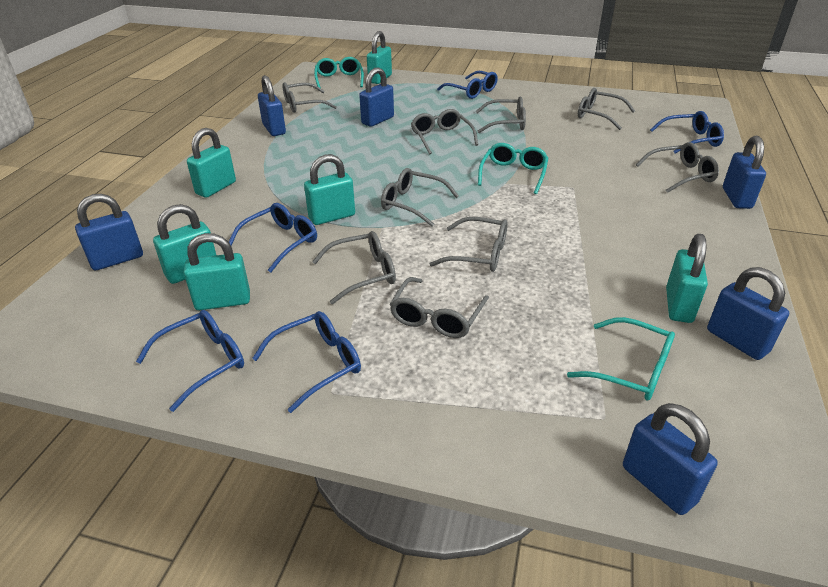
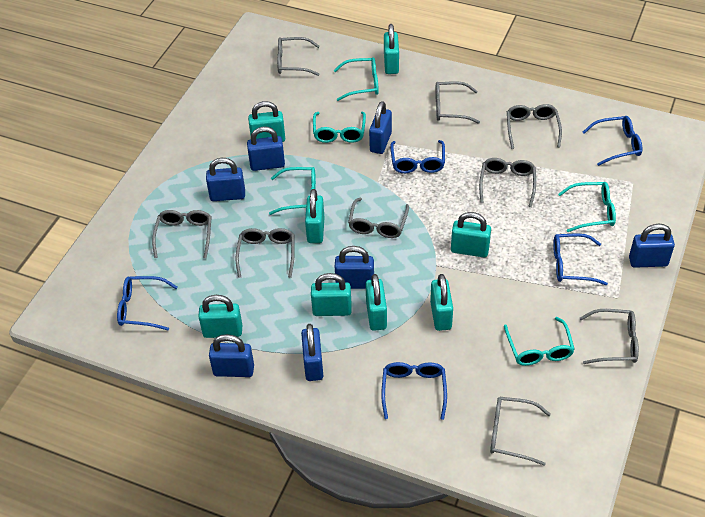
blue padlock: 6 -> 7
turquoise glasses: 3 -> 5
turquoise padlock: 6 -> 8

